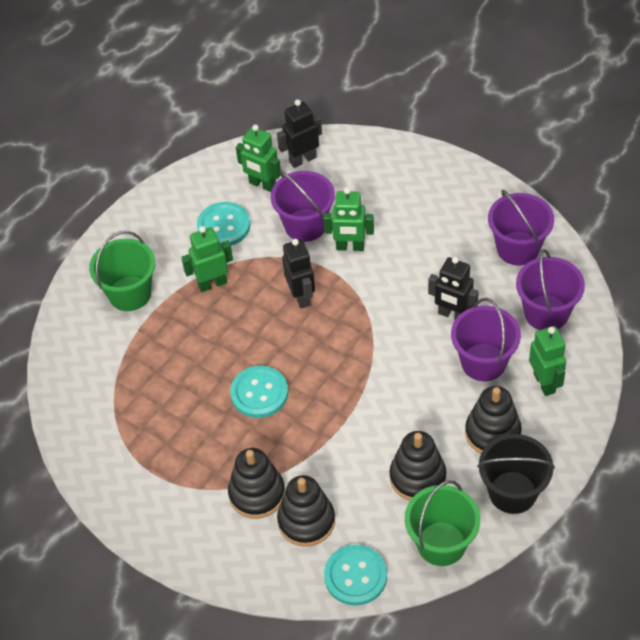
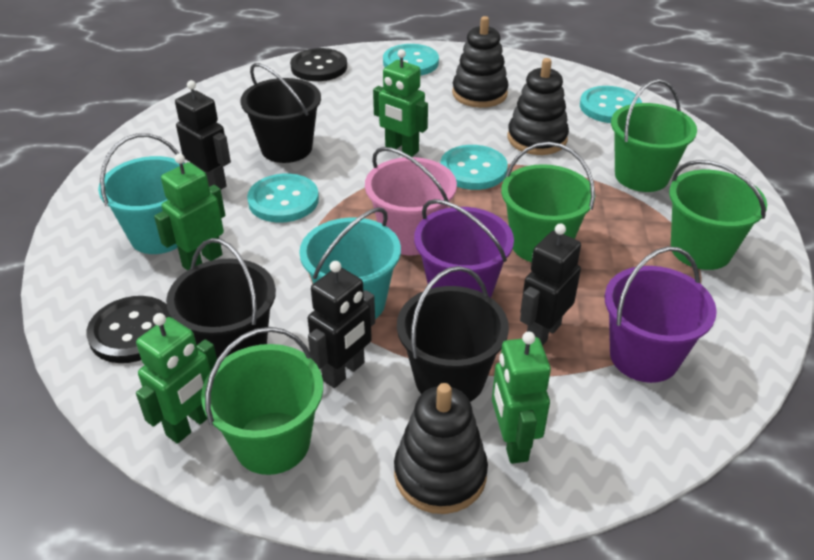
black bucket: 1 -> 3
black button: 0 -> 2
black stacking toy: 4 -> 3
green bucket: 2 -> 4
pink bucket: 0 -> 1
purple bucket: 4 -> 2
turquoise bucket: 0 -> 2
turquoise button: 3 -> 4

